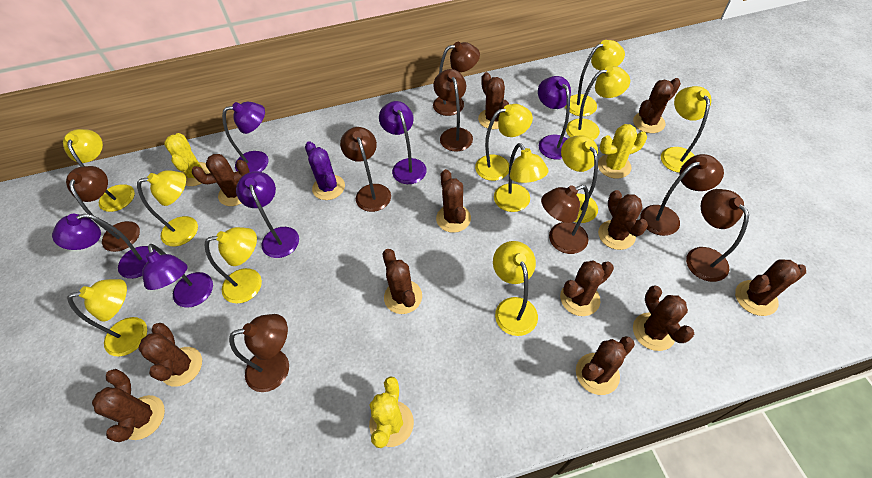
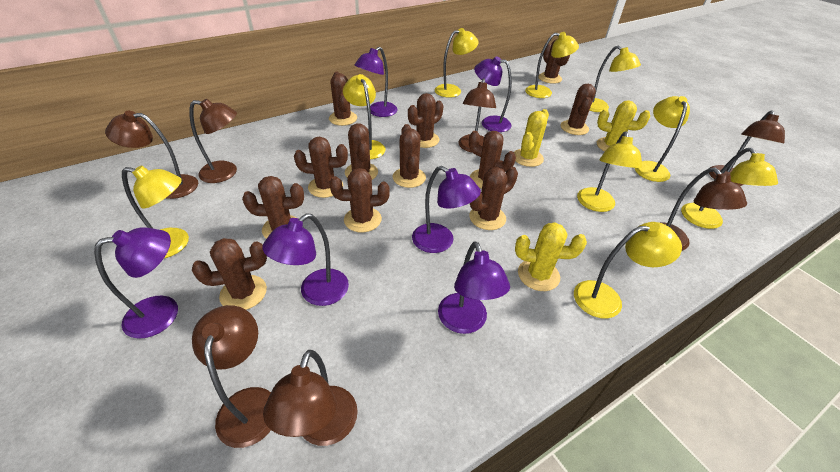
brown lamp: 8 -> 7
purple cactus: 1 -> 0
yellow lamp: 11 -> 9

